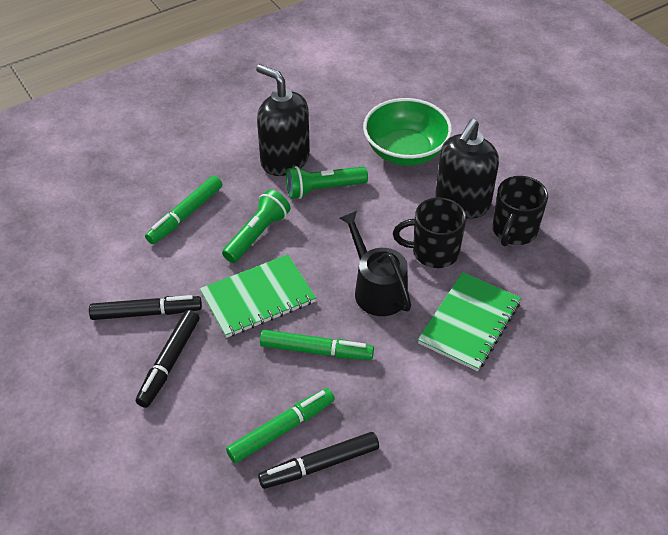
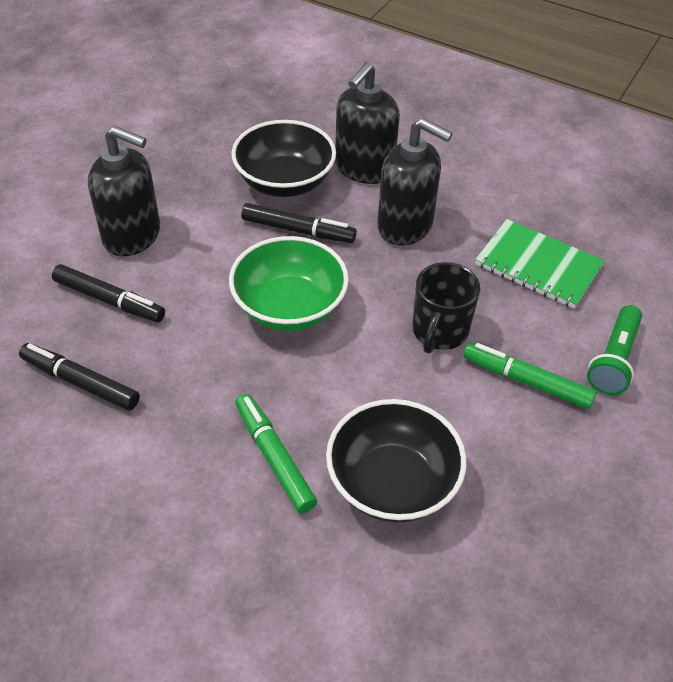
black bowl: 0 -> 2
black mug: 2 -> 1
black soap dispenser: 2 -> 3
black watering can: 1 -> 0
green flashlight: 2 -> 1
green marker: 3 -> 2
green notebook: 2 -> 1

